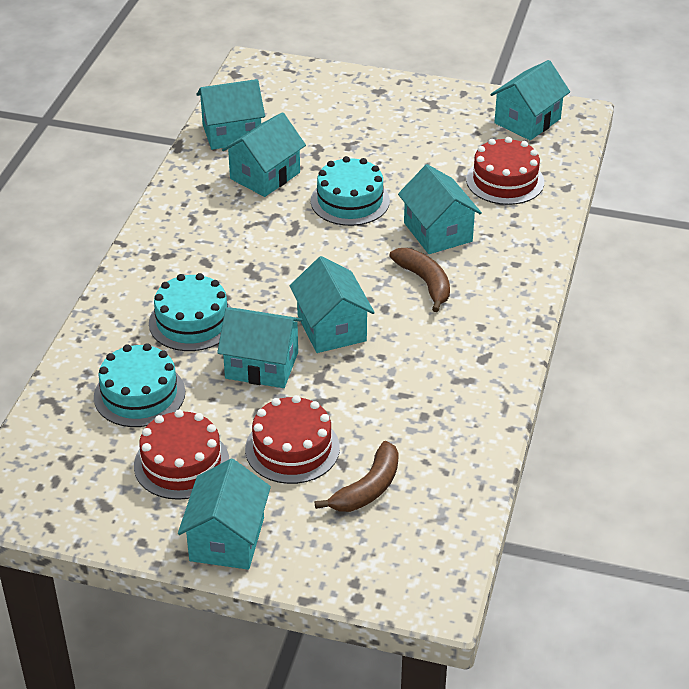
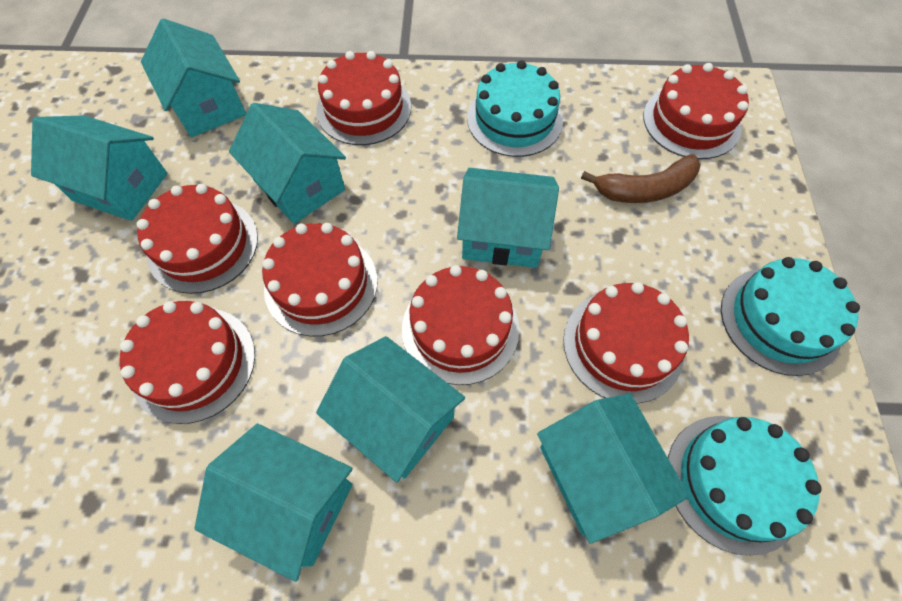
brown banana: 2 -> 1
red cake: 3 -> 7

